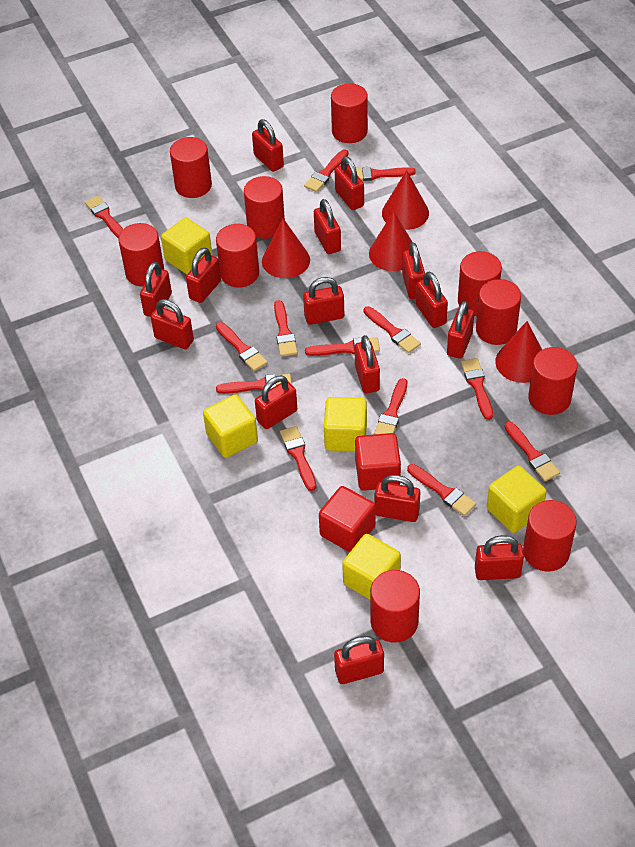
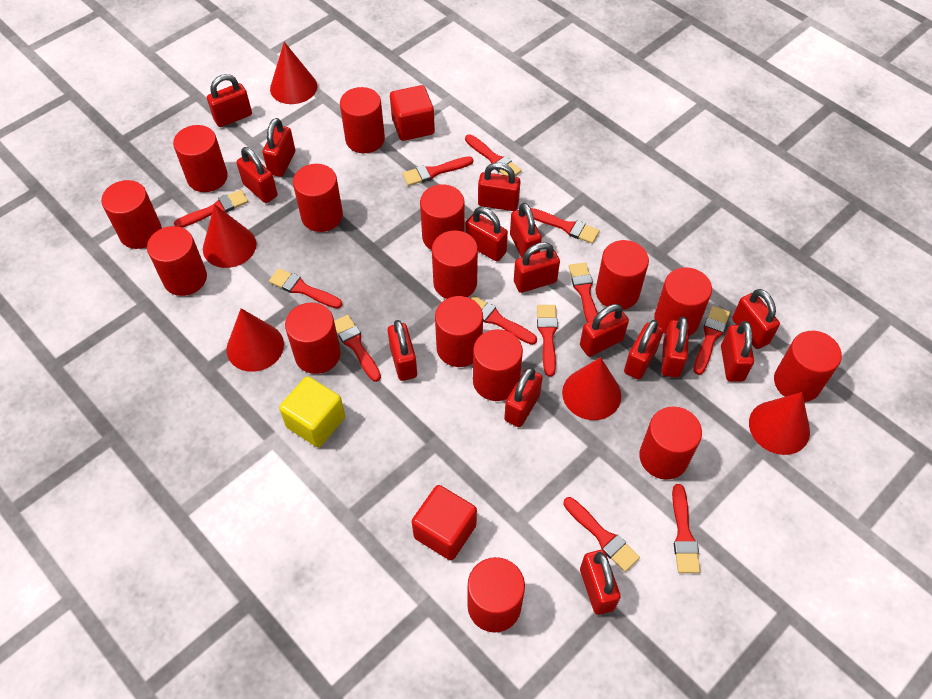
red brush: 13 -> 12
red cone: 4 -> 5
red cylinder: 10 -> 15
yellow cube: 5 -> 1

